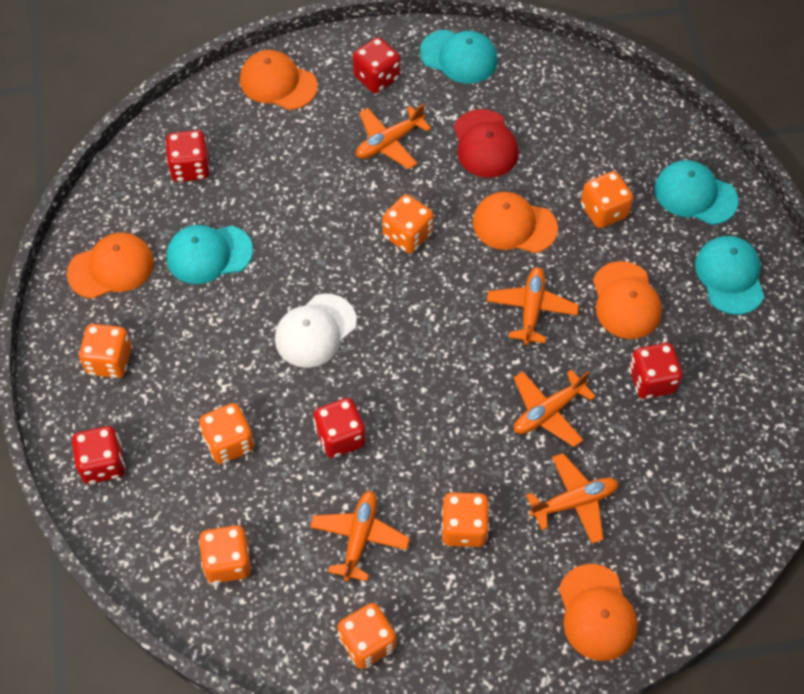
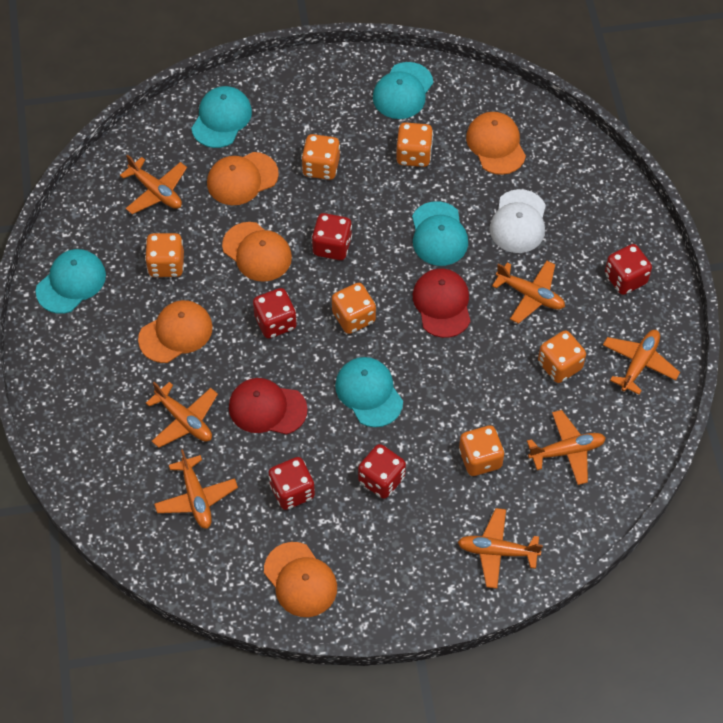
orange dice: 7 -> 6
orange plane: 5 -> 7
red cap: 1 -> 2
turquoise cap: 4 -> 5

